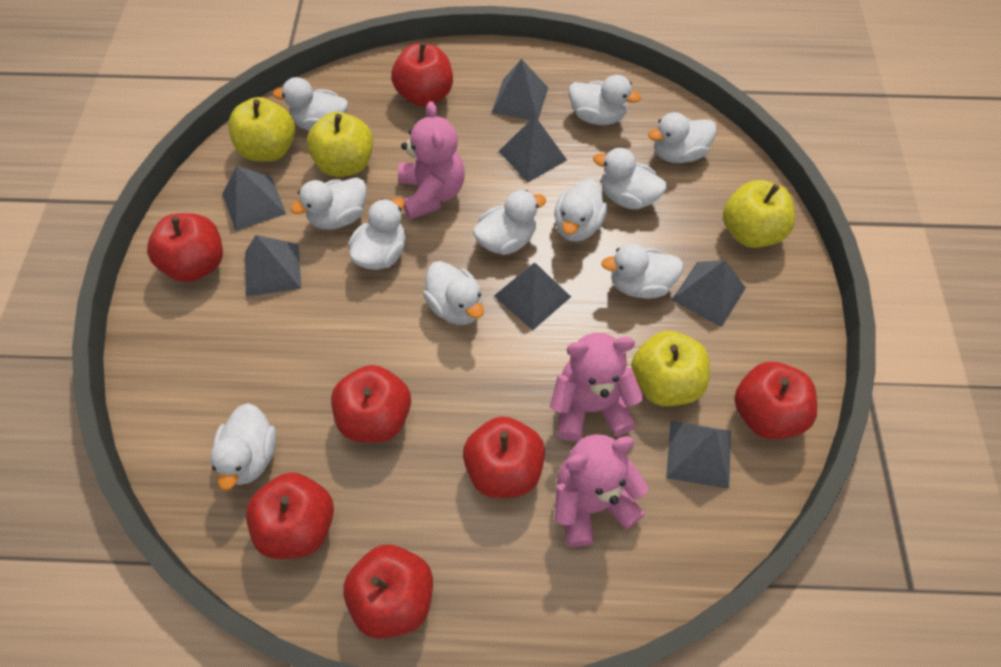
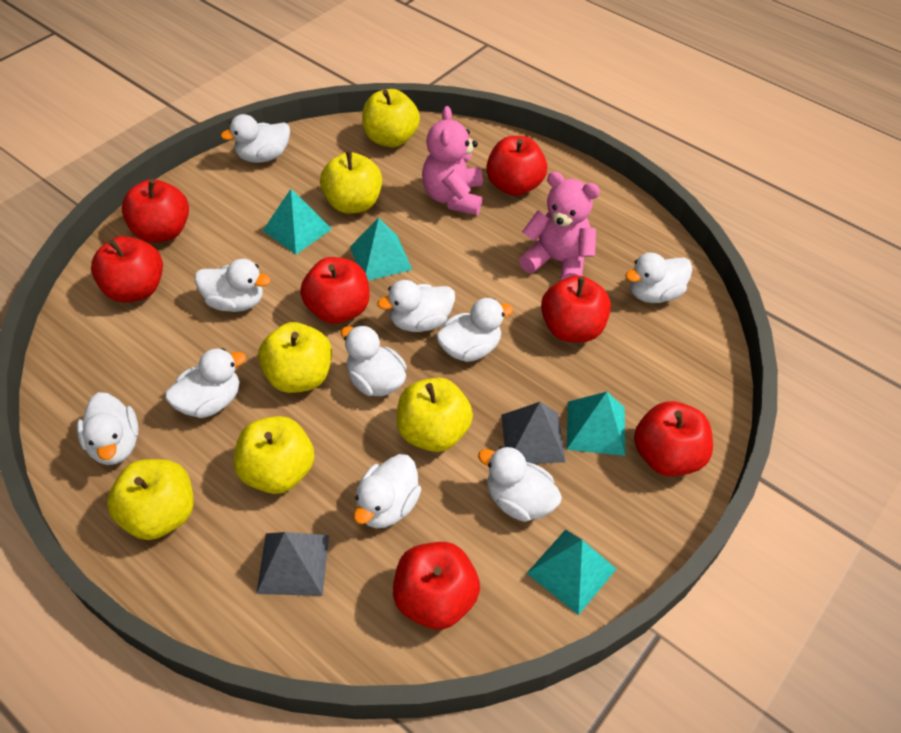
grey pyramid: 7 -> 2
pink teddy bear: 3 -> 2
turquoise pyramid: 0 -> 4
white duck: 11 -> 10
yellow apple: 4 -> 6

